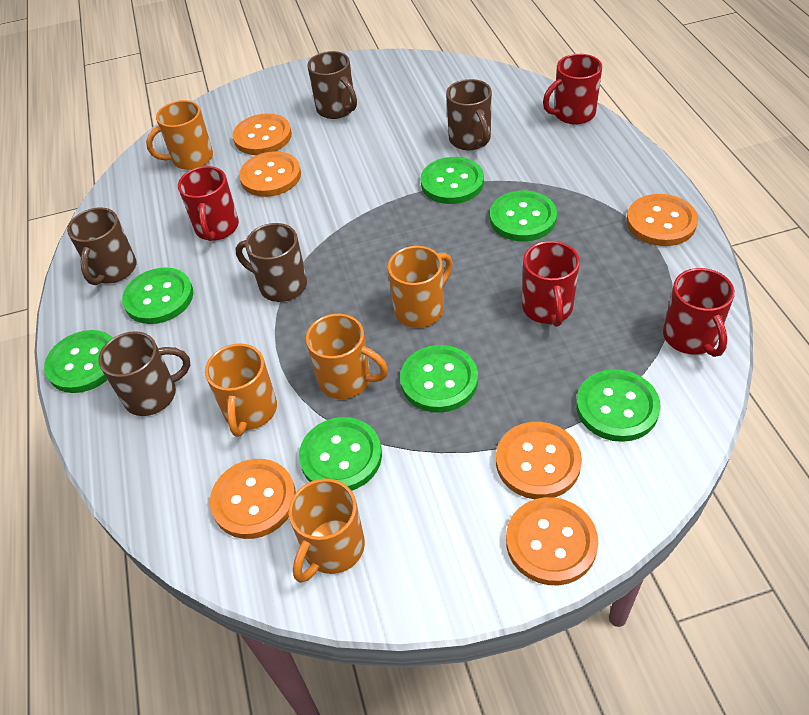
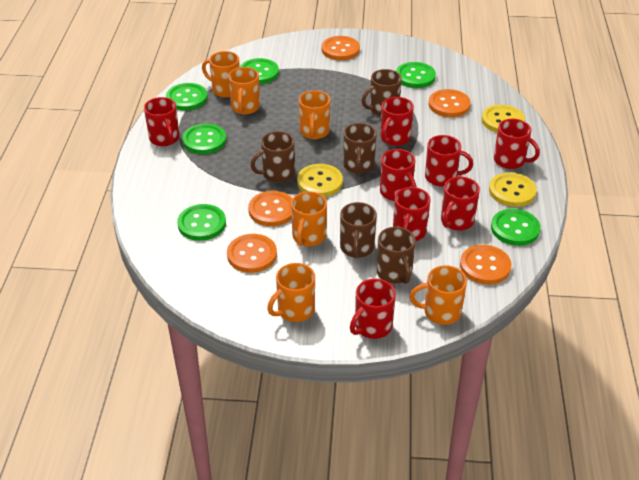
green button: 7 -> 6
orange button: 6 -> 5
orange mug: 5 -> 6
red mug: 4 -> 8
yellow button: 0 -> 3

